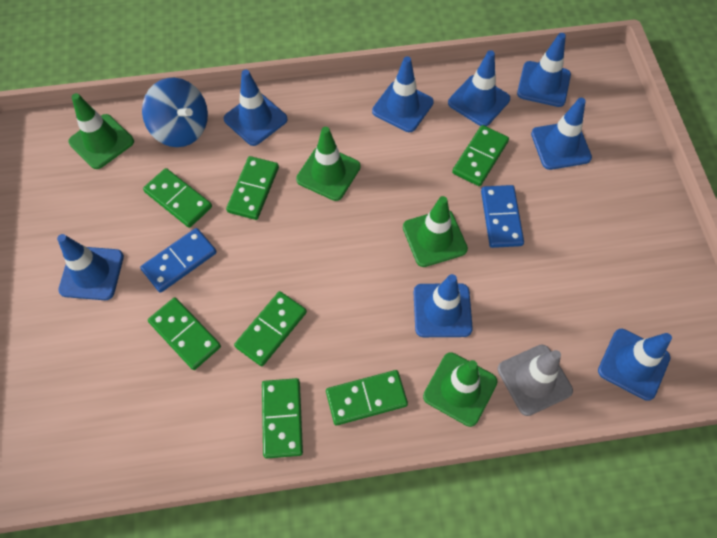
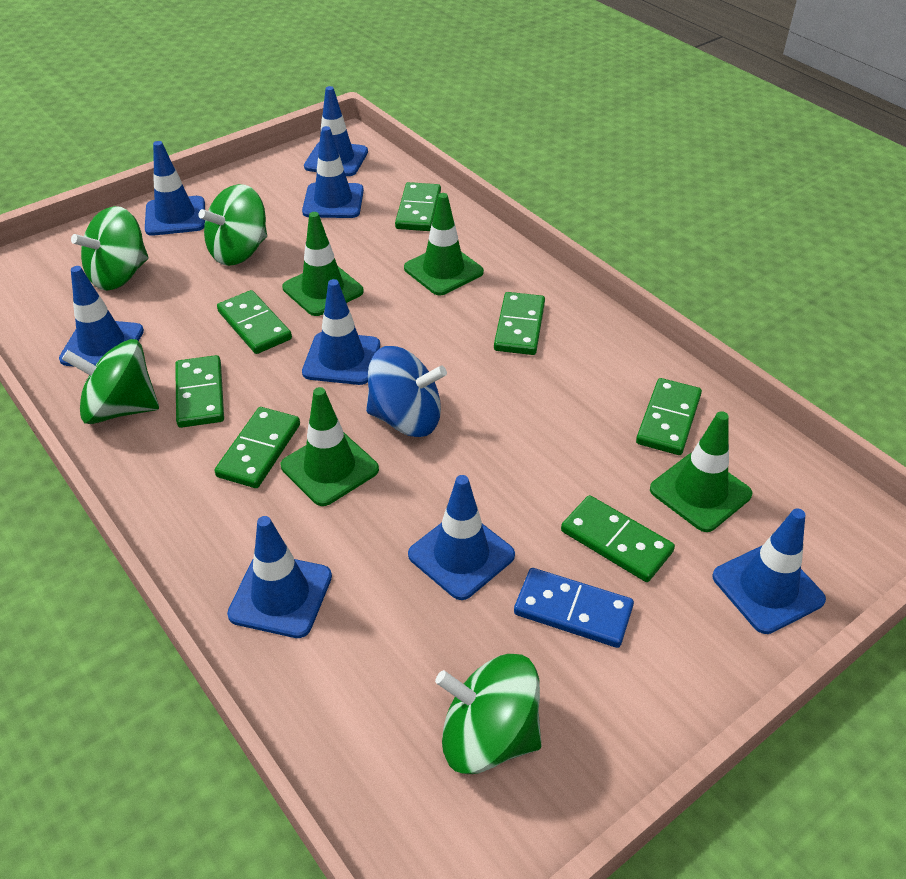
blue domino: 2 -> 1
green spinning top: 0 -> 4
grey traffic cone: 1 -> 0

